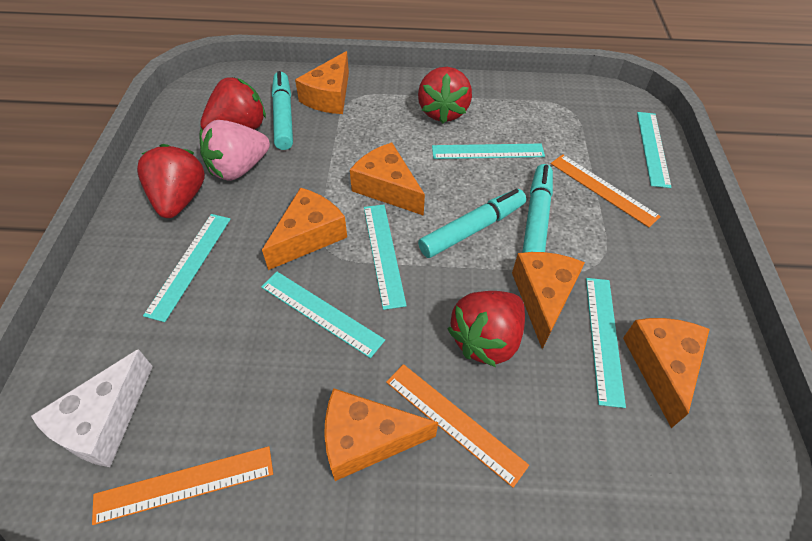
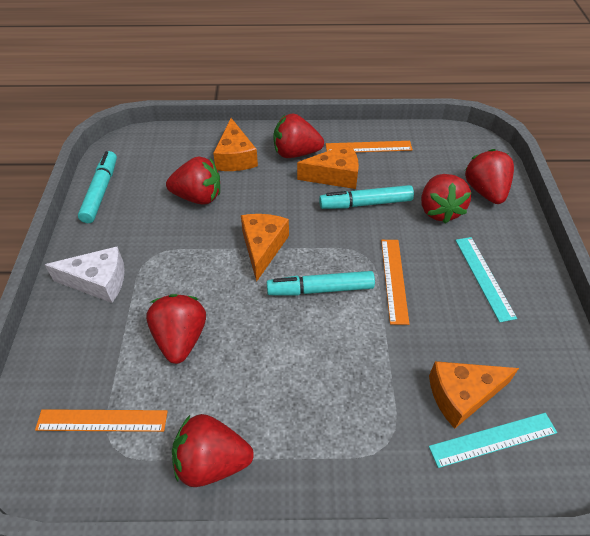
orange cheese: 6 -> 4
pink strawberry: 1 -> 0
red strawberry: 4 -> 6
turquoise ruler: 6 -> 2

